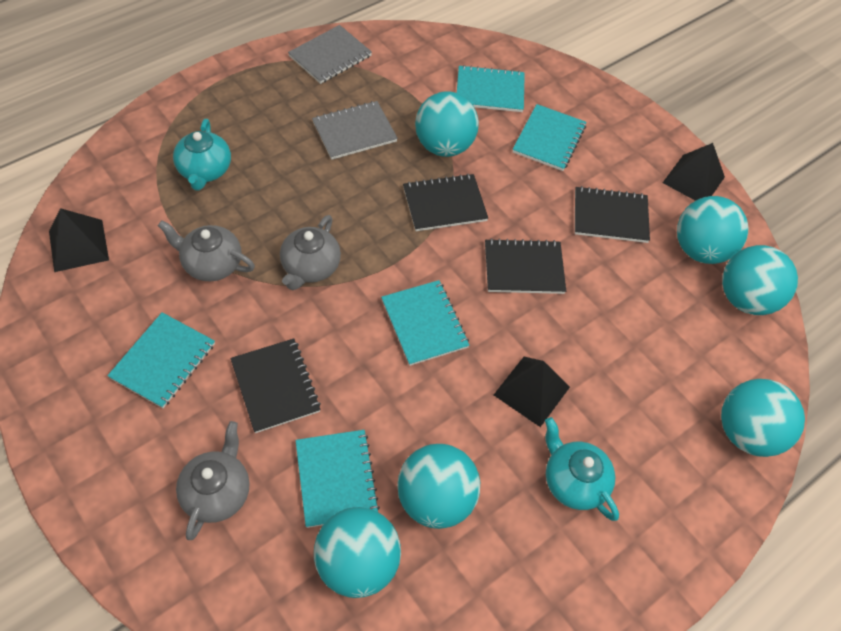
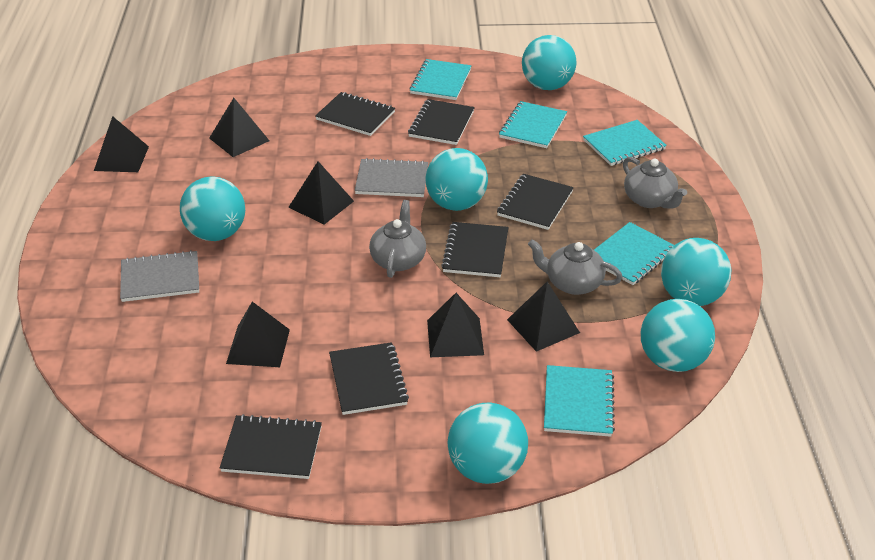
black notebook: 4 -> 6
black pyramid: 3 -> 6
turquoise teapot: 2 -> 0

